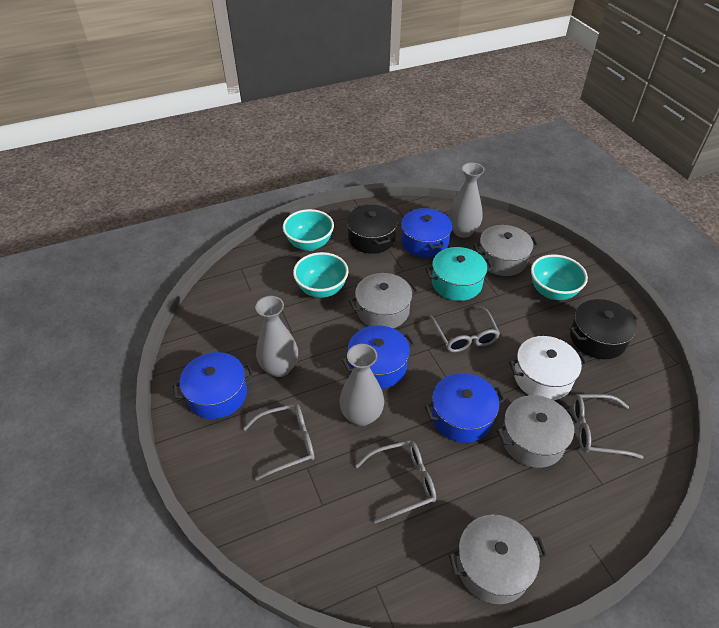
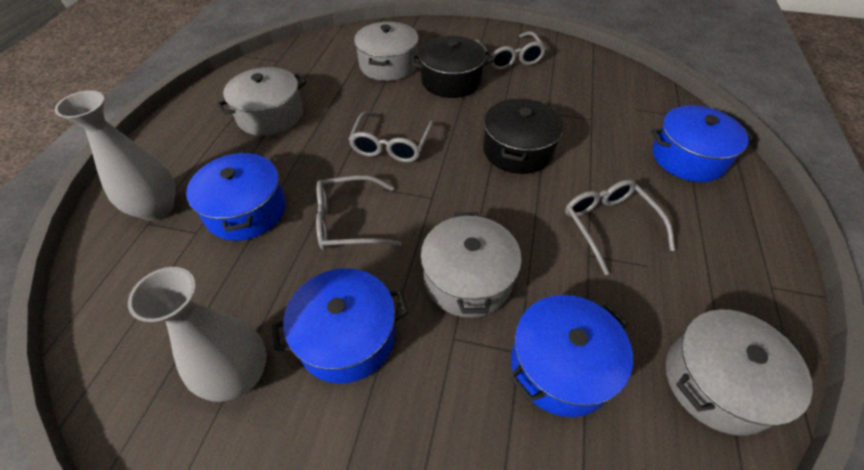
grey vase: 3 -> 2
turquoise bowl: 3 -> 0
turquoise pot: 1 -> 0
white pot: 1 -> 0

